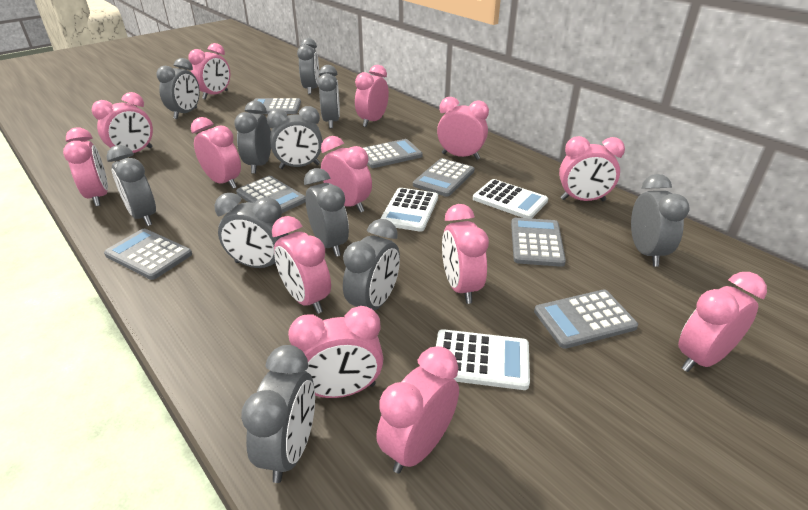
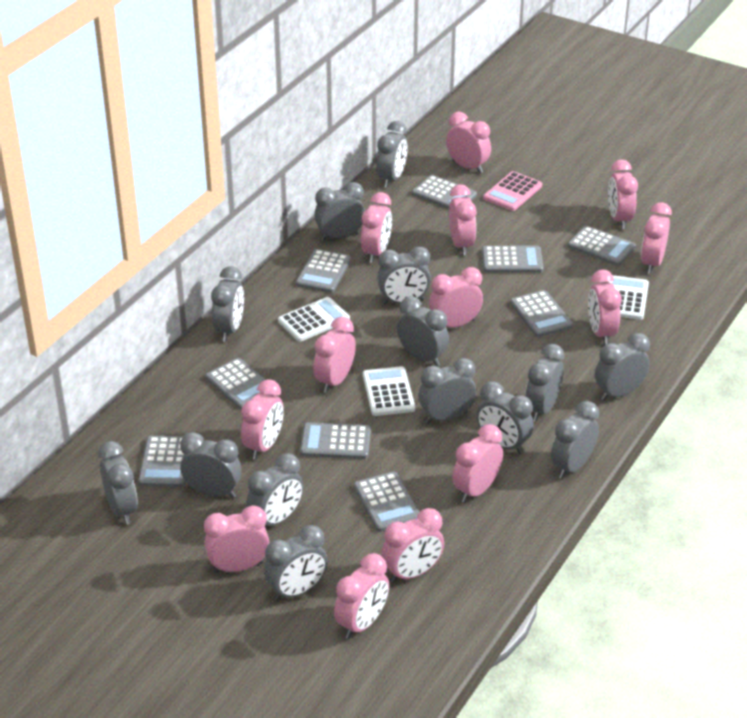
grey calculator: 7 -> 9
grey clock: 11 -> 14
pink calculator: 0 -> 1

